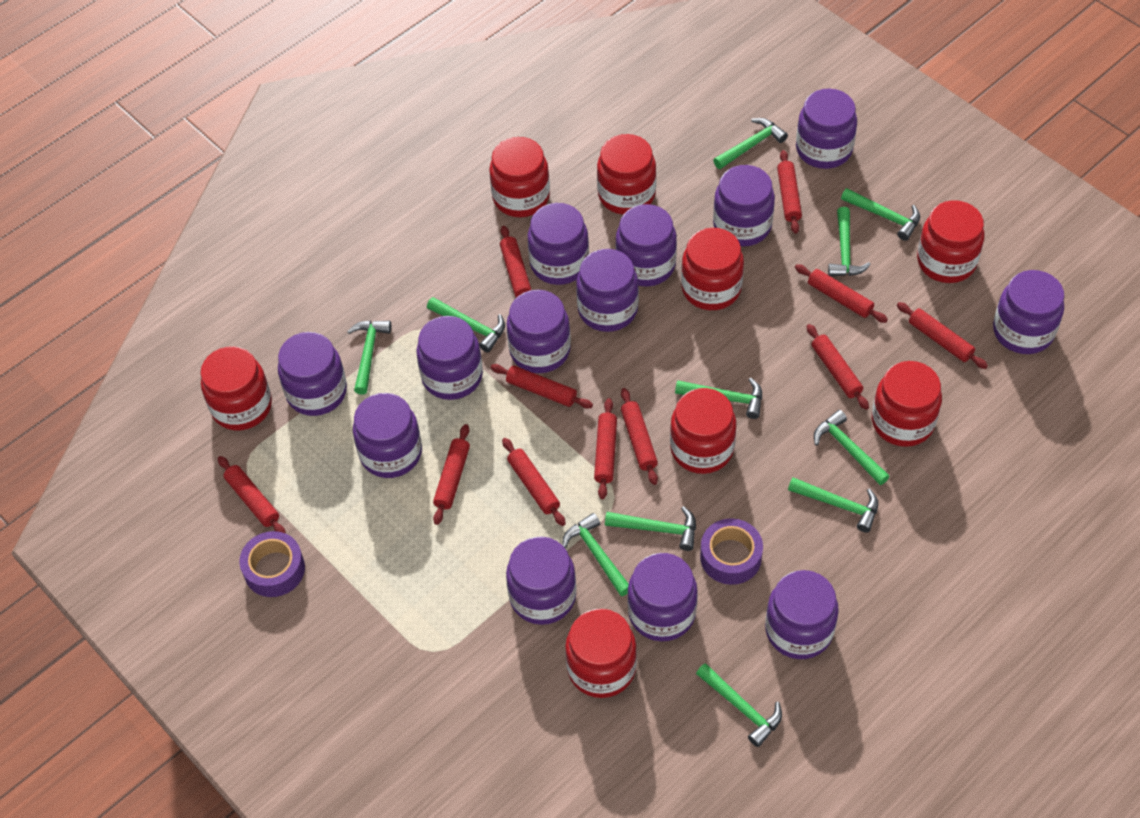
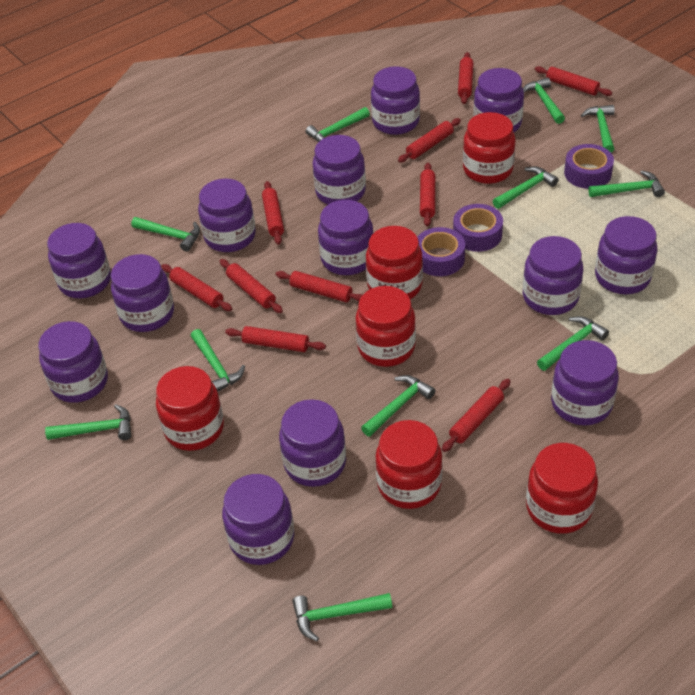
purple tape: 2 -> 3
red jar: 8 -> 6
red rolling pin: 11 -> 10

